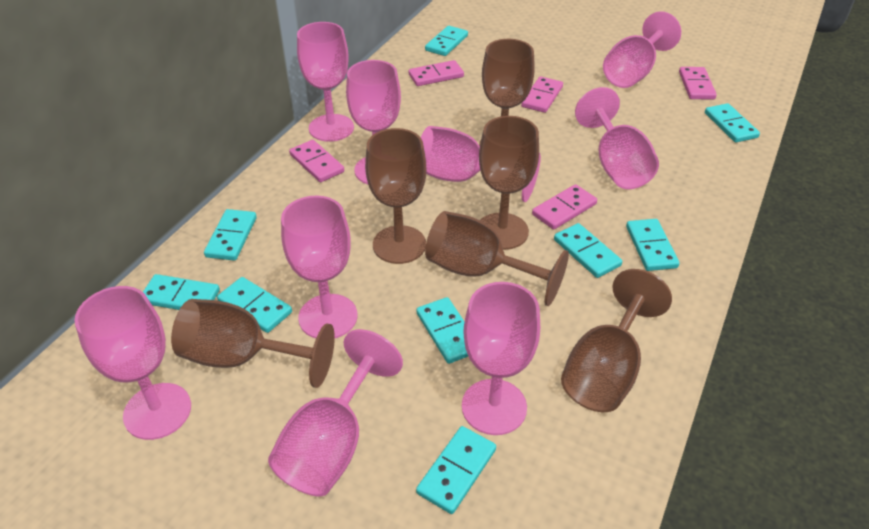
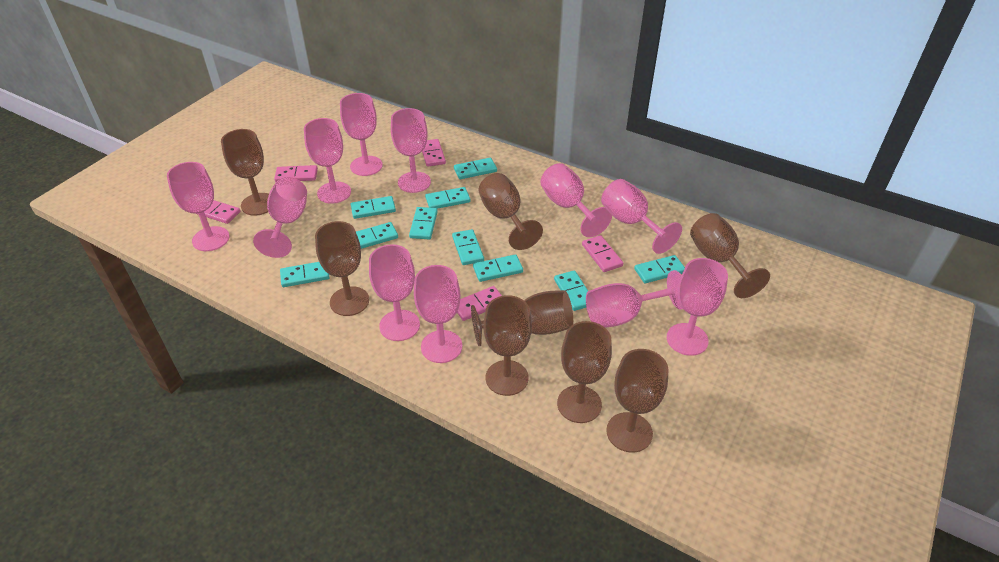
brown goblet: 6 -> 8
pink goblet: 9 -> 11
turquoise domino: 9 -> 10

